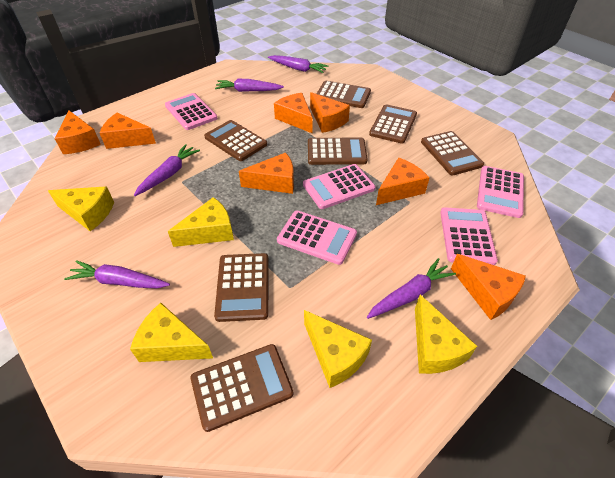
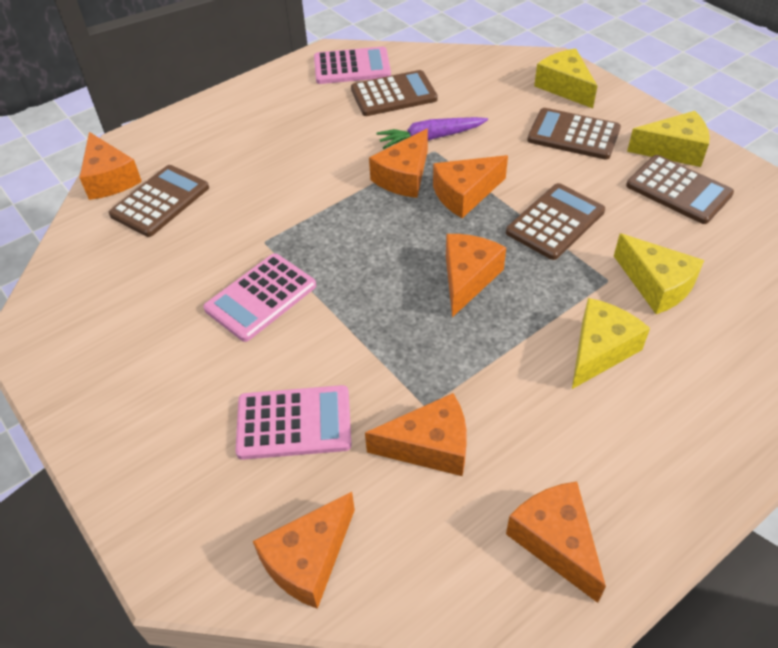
brown calculator: 7 -> 5
pink calculator: 5 -> 3
purple carrot: 5 -> 1
yellow cheese: 5 -> 4

